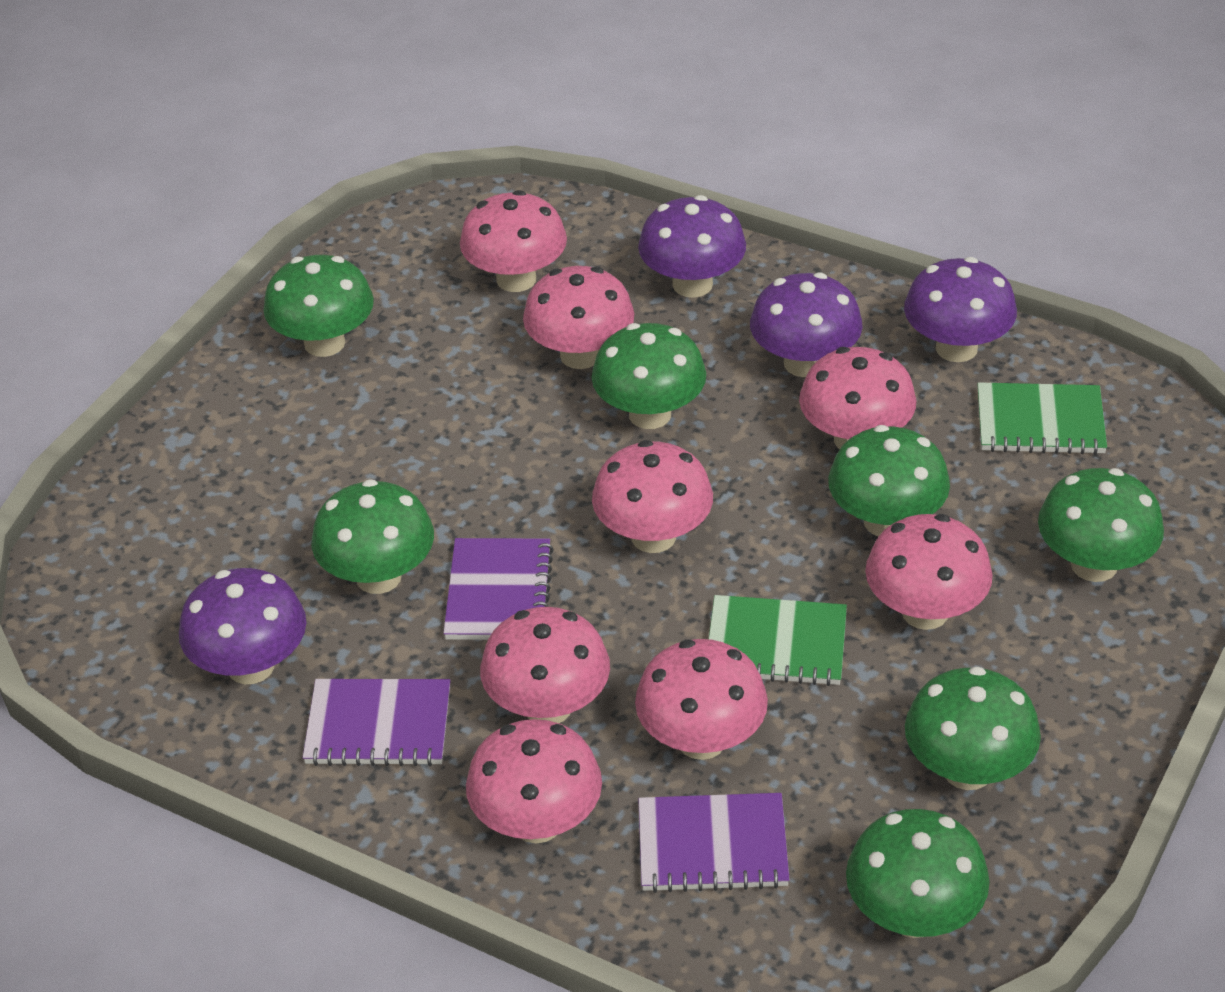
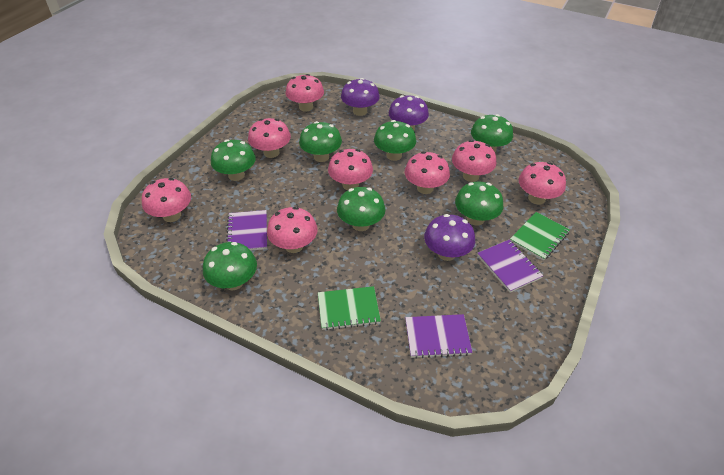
purple mushroom: 4 -> 3

